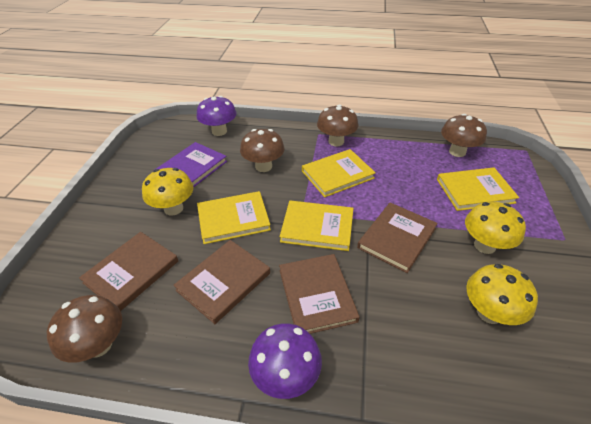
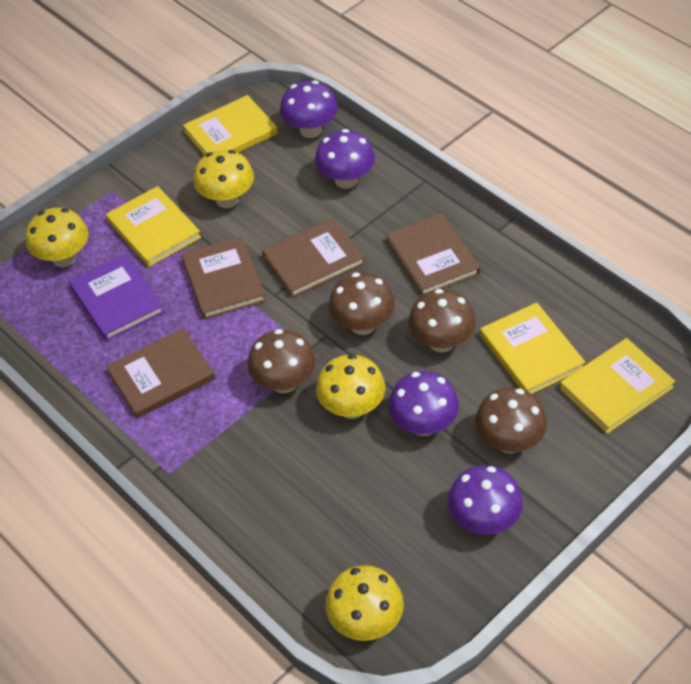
purple mushroom: 2 -> 4
yellow mushroom: 3 -> 4

